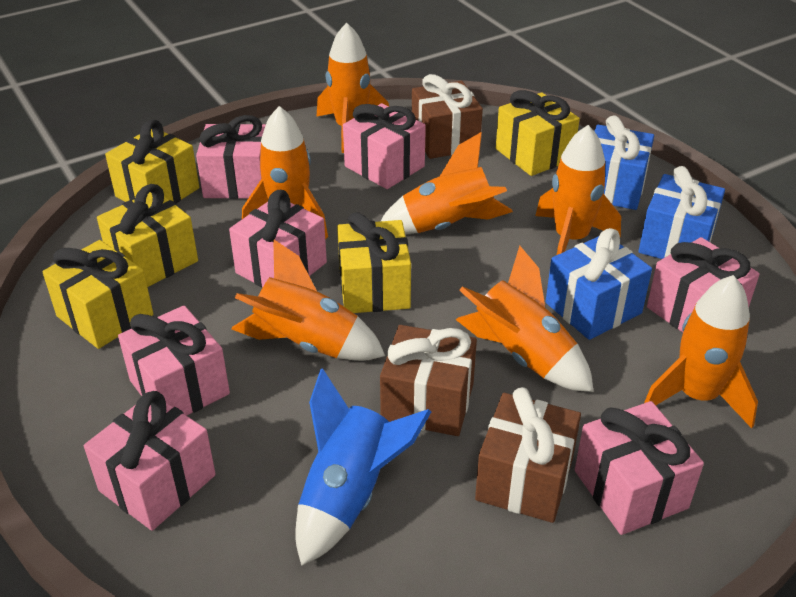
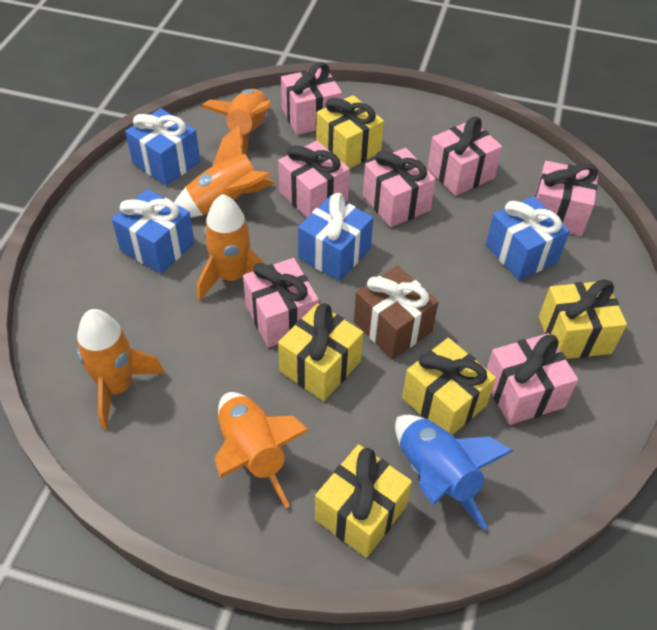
blue gift: 3 -> 4
brown gift: 3 -> 1
orange rocket: 7 -> 5

